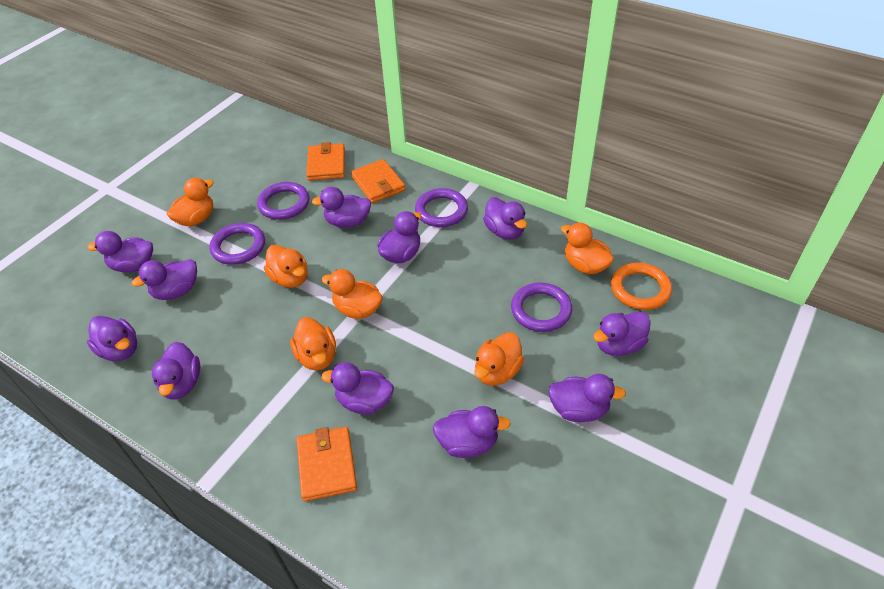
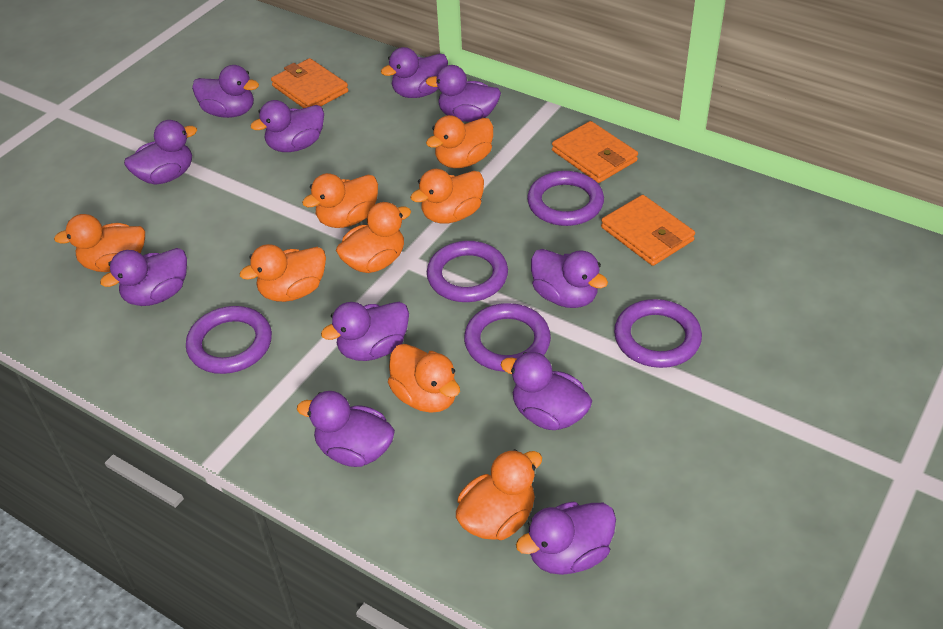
orange duck: 6 -> 8
orange ring: 1 -> 0
purple ring: 4 -> 5

